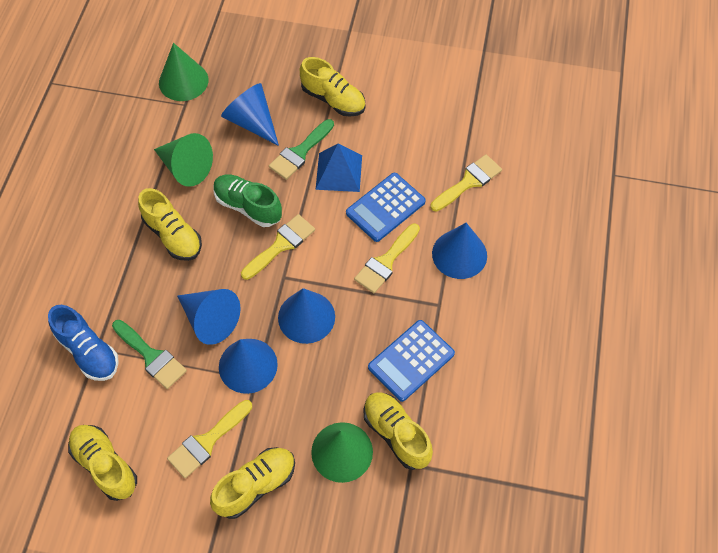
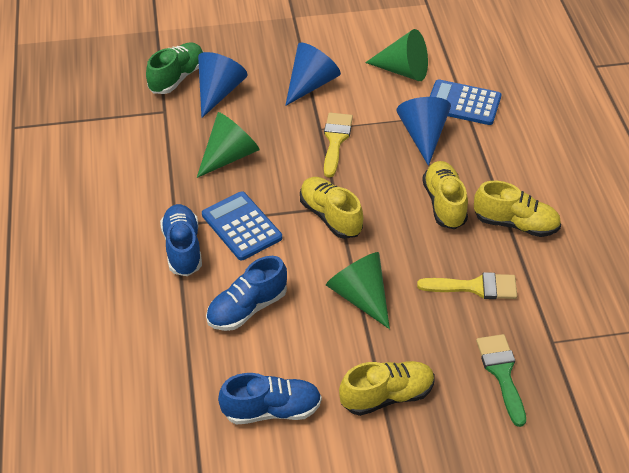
blue cone: 5 -> 3
blue pyramid: 1 -> 0
blue shoe: 1 -> 3
green brush: 2 -> 1
yellow brush: 4 -> 2
yellow shoe: 5 -> 4

